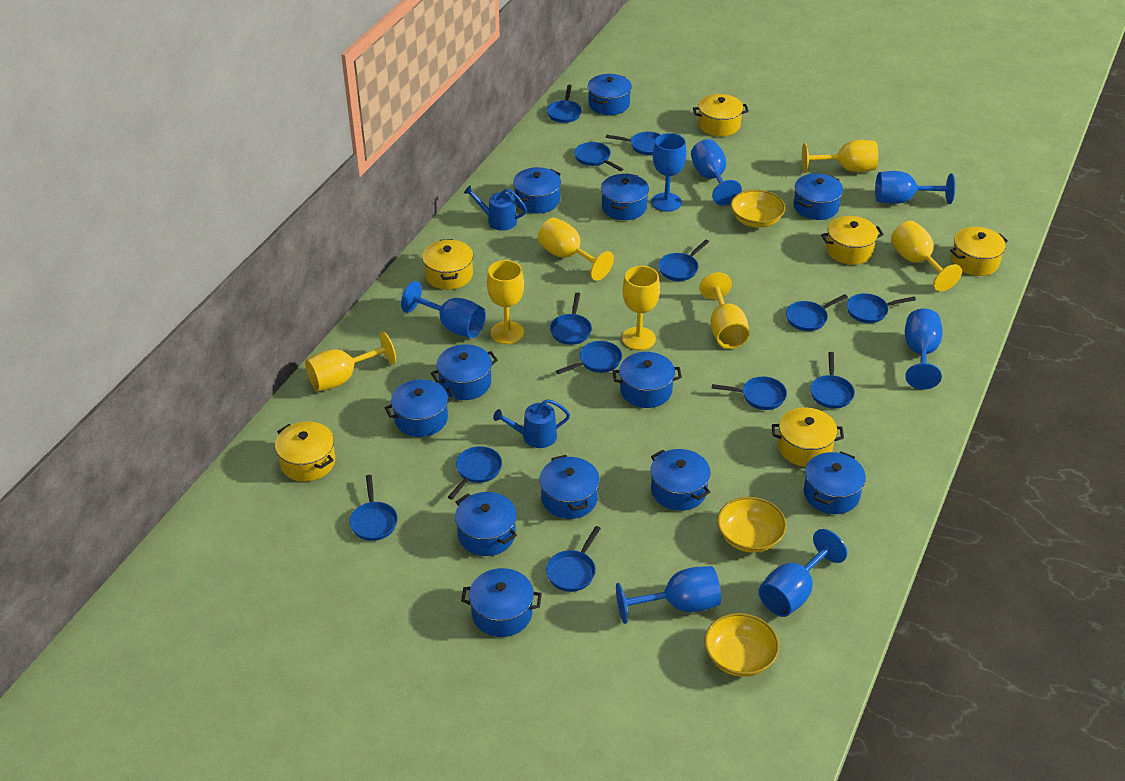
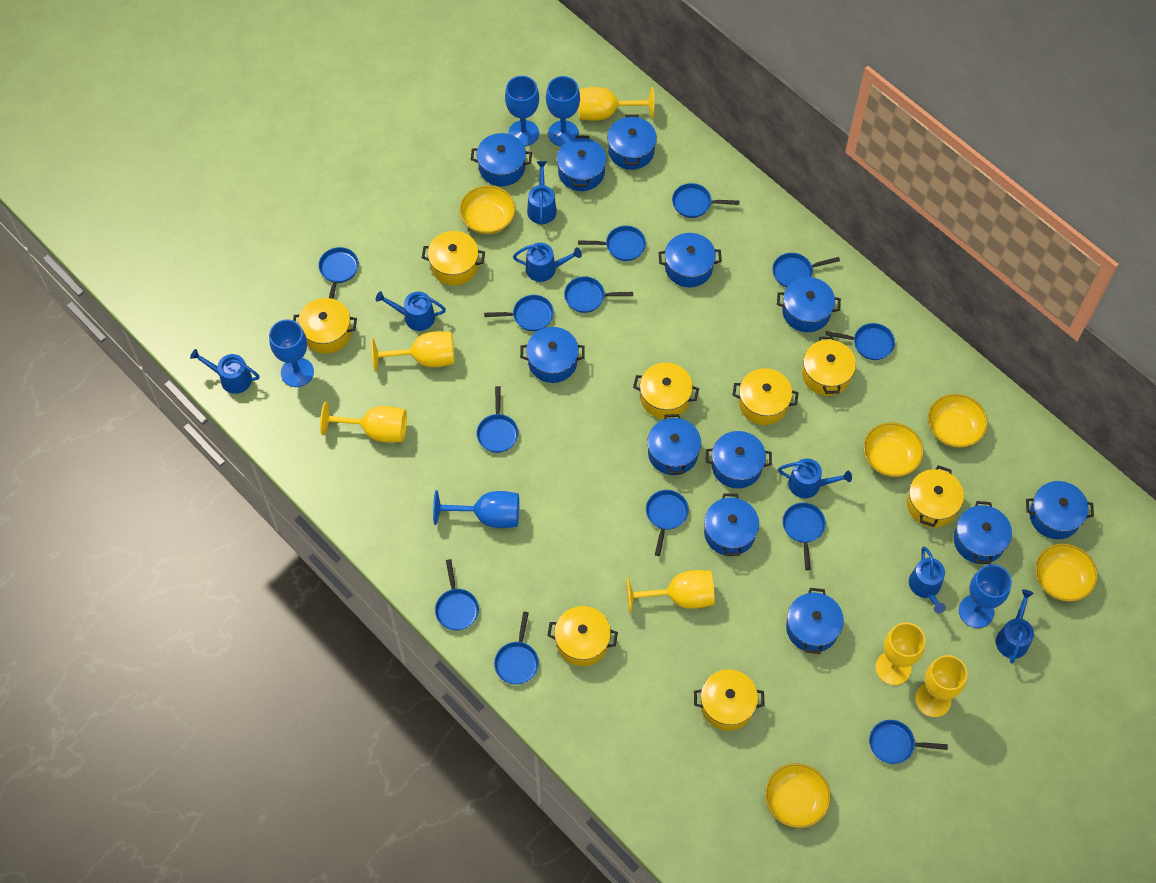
blue goblet: 7 -> 5
blue watering can: 2 -> 7
yellow bowl: 3 -> 5
yellow goblet: 7 -> 6
yellow pot: 6 -> 8

